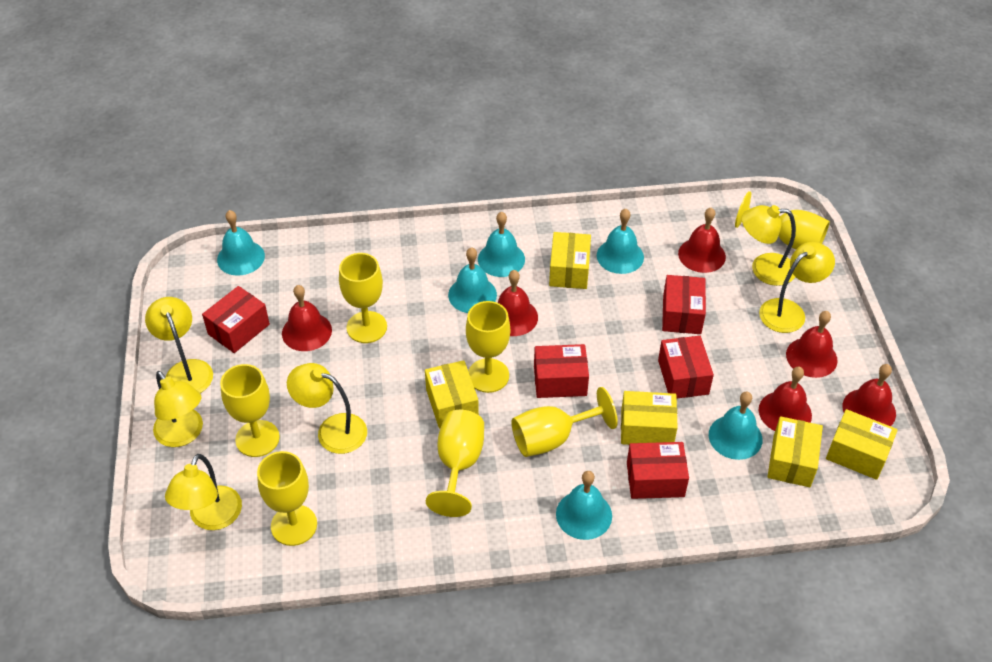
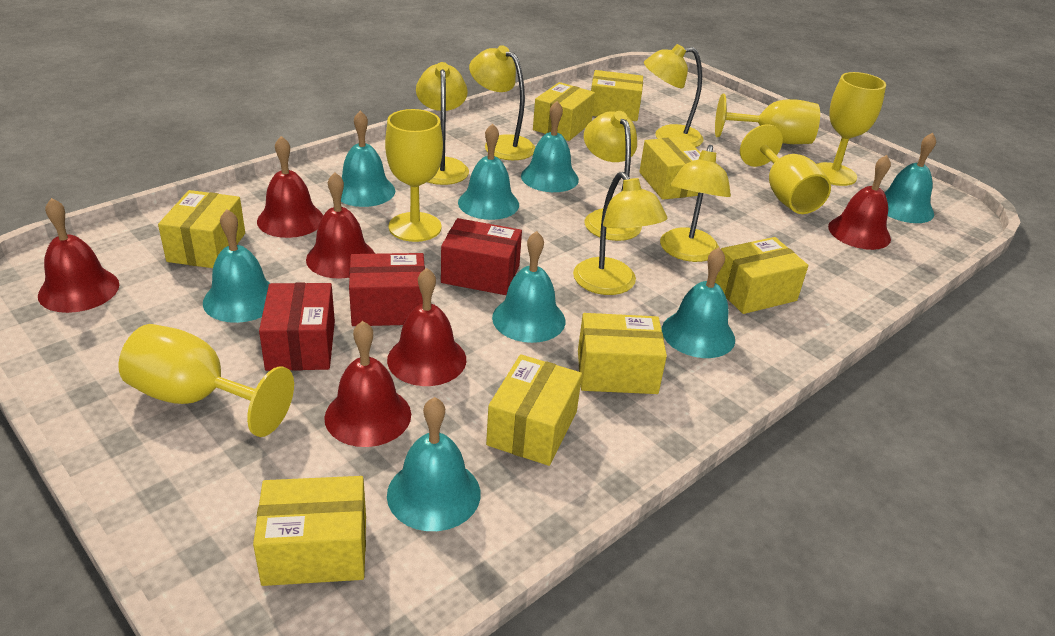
red box: 5 -> 3
turquoise bell: 6 -> 8
yellow box: 5 -> 8
yellow goblet: 7 -> 5

